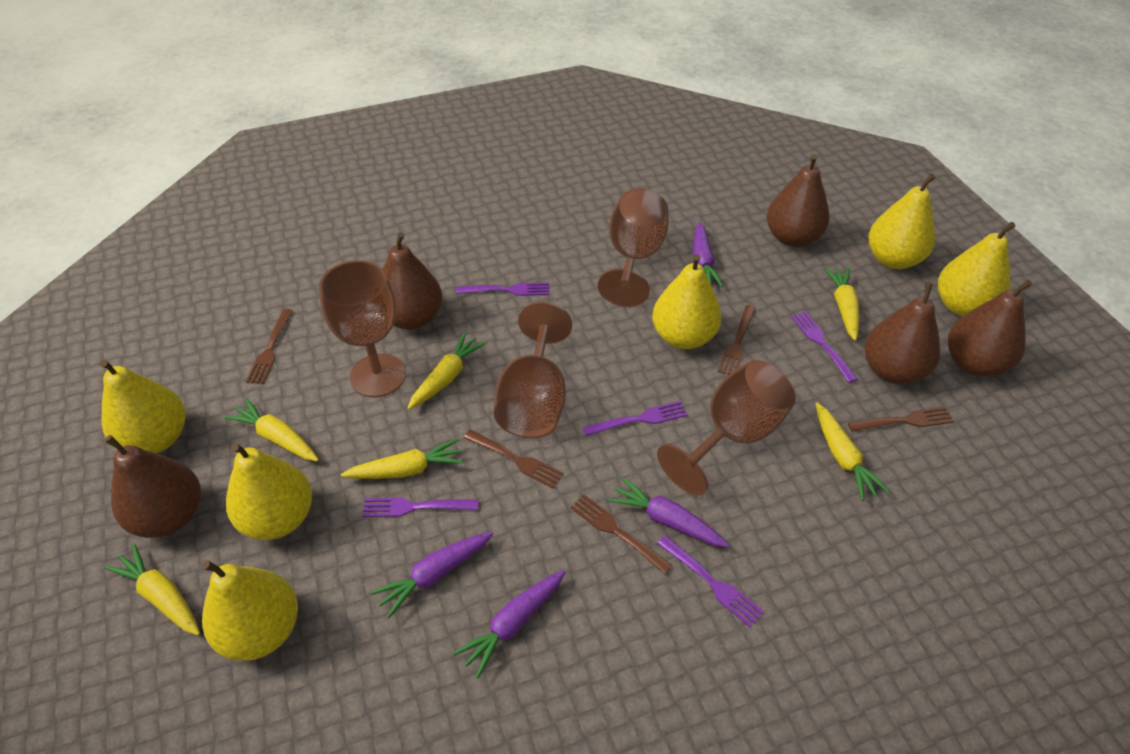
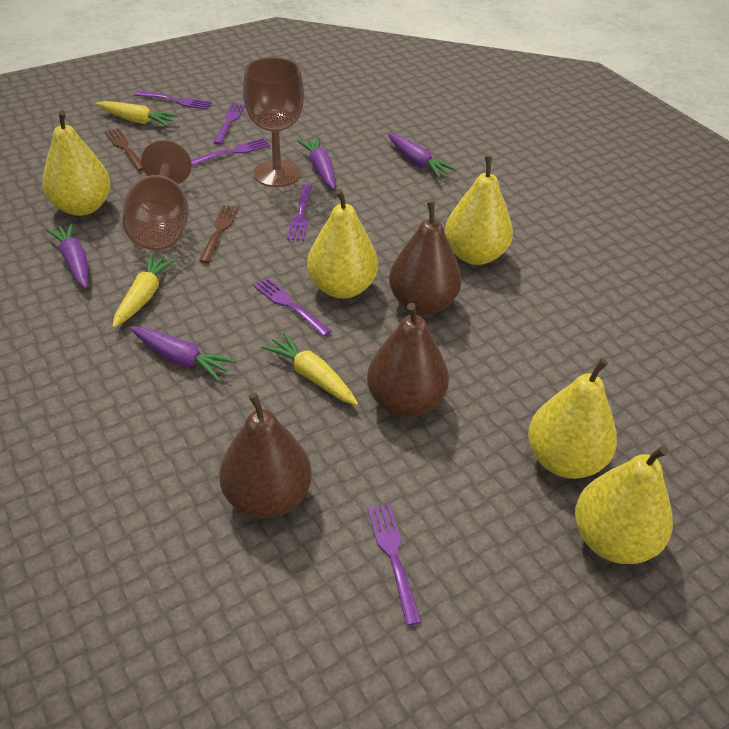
brown fork: 5 -> 2
brown goblet: 4 -> 2
brown pear: 5 -> 3
purple fork: 5 -> 6
yellow carrot: 6 -> 3
yellow pear: 6 -> 5

